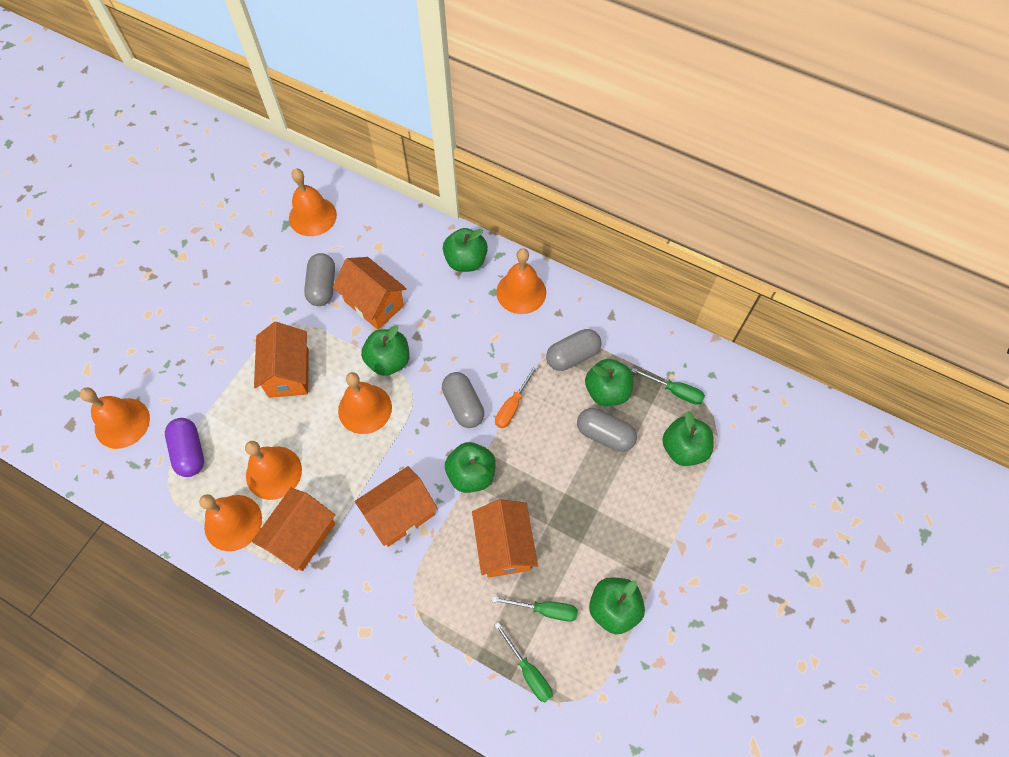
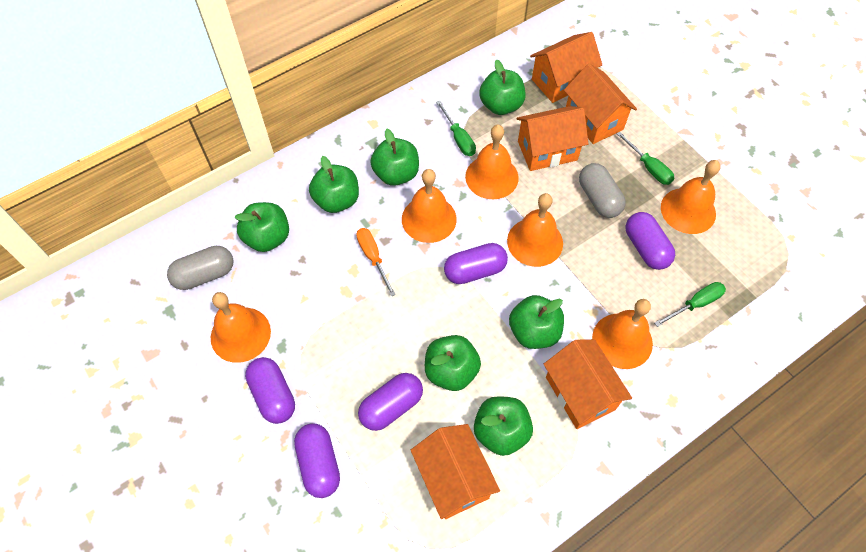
green apple: 6 -> 7
grey capsule: 4 -> 2
purple capsule: 1 -> 5

